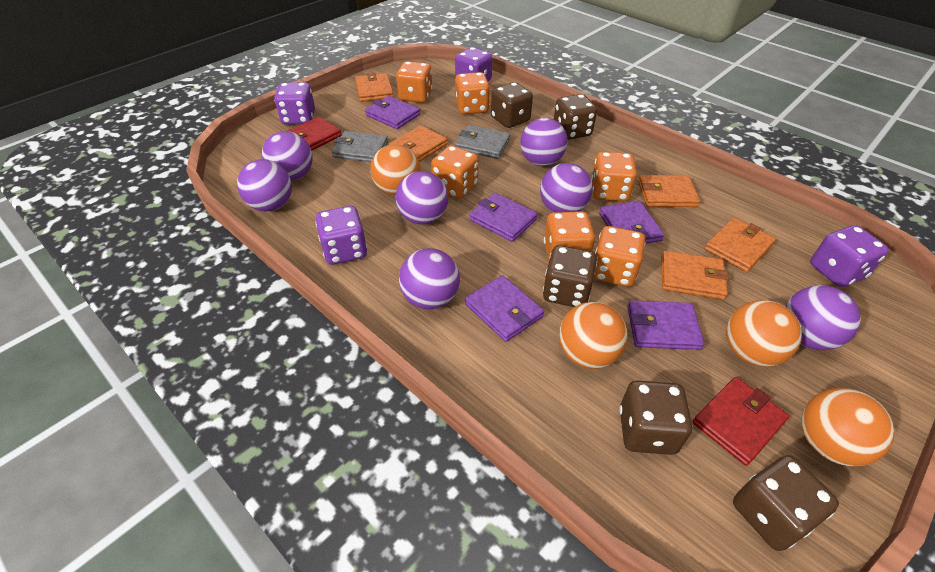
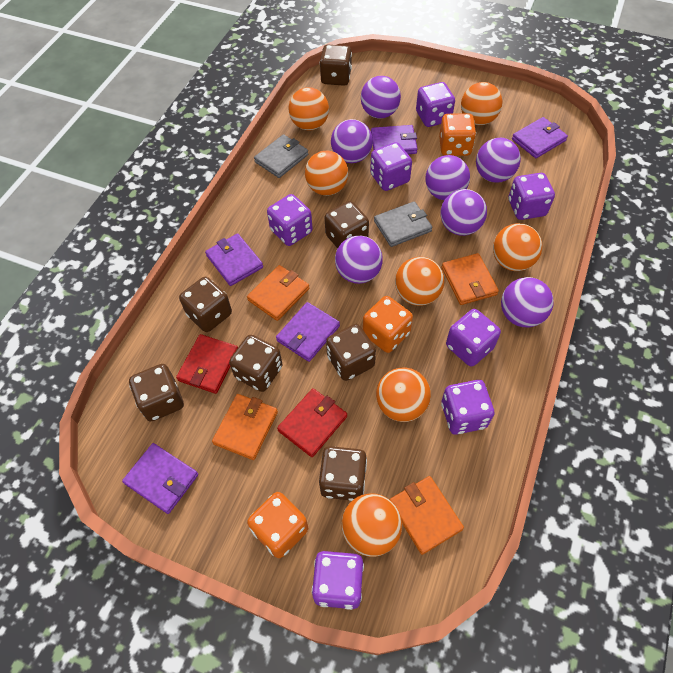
brown dice: 5 -> 7
orange ball: 4 -> 7
orange dice: 6 -> 3
orange wallet: 5 -> 4
purple dice: 4 -> 7

